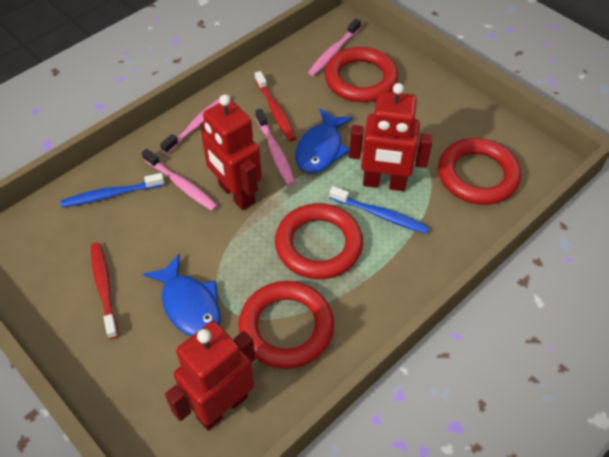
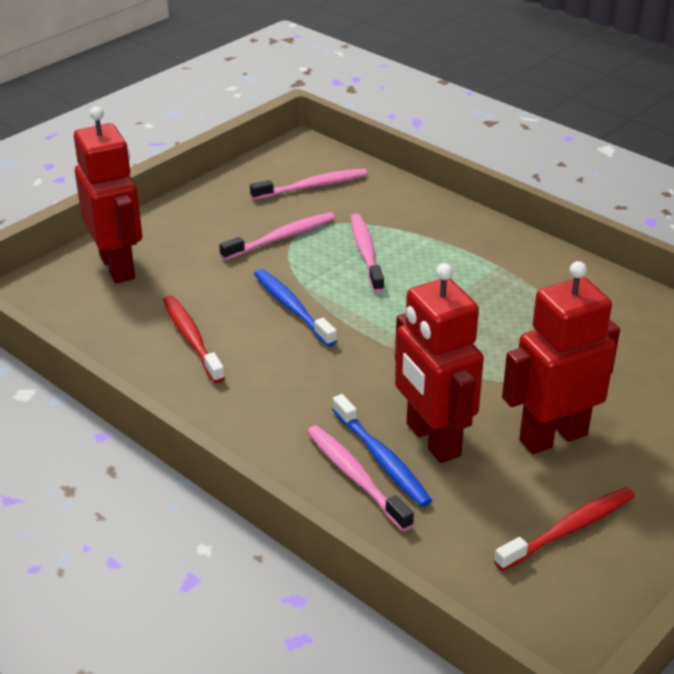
blue fish: 2 -> 0
red ring: 4 -> 0

